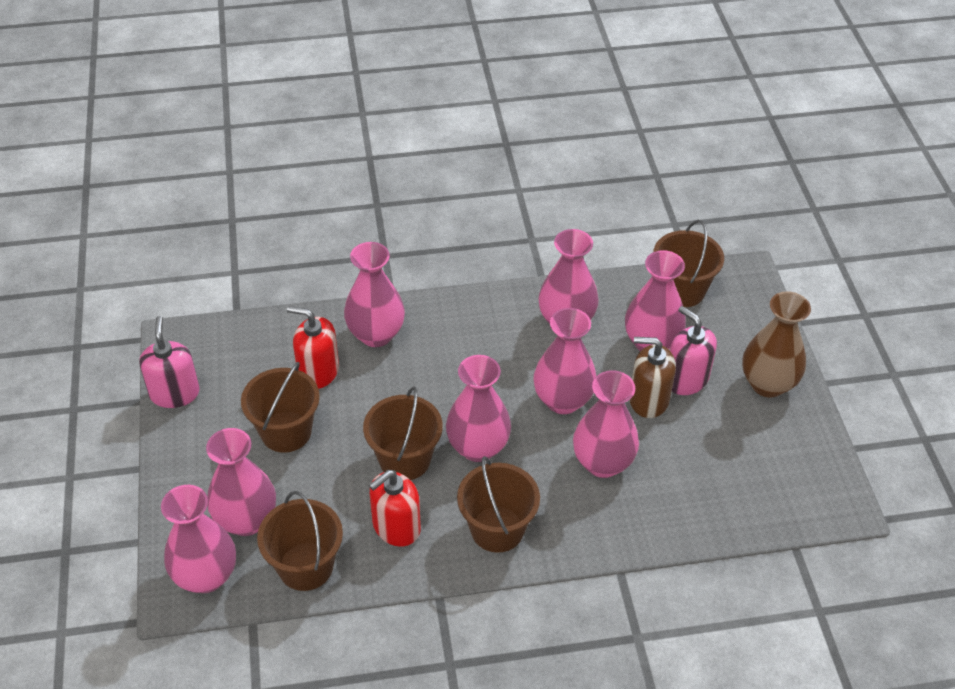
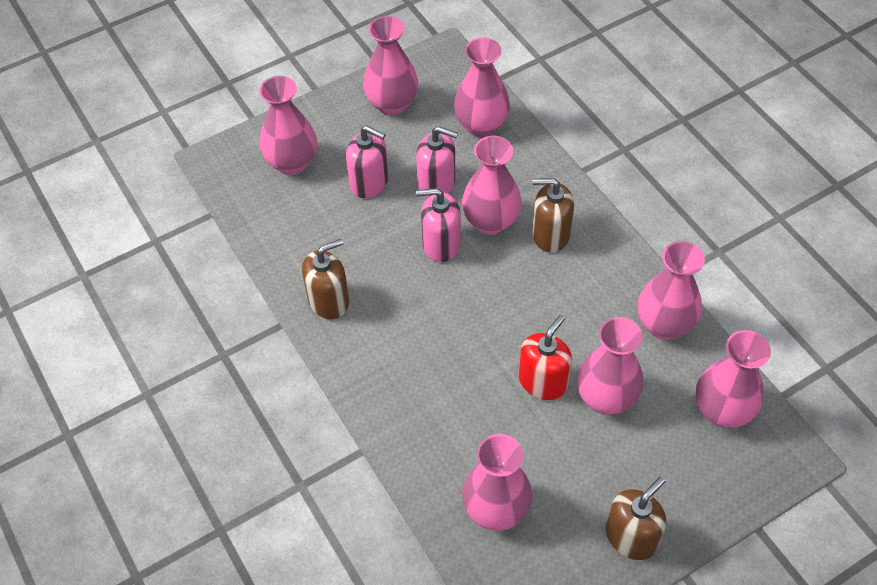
brown bucket: 5 -> 0
brown soap dispenser: 1 -> 3
brown vase: 1 -> 0
pink soap dispenser: 2 -> 3
red soap dispenser: 2 -> 1

